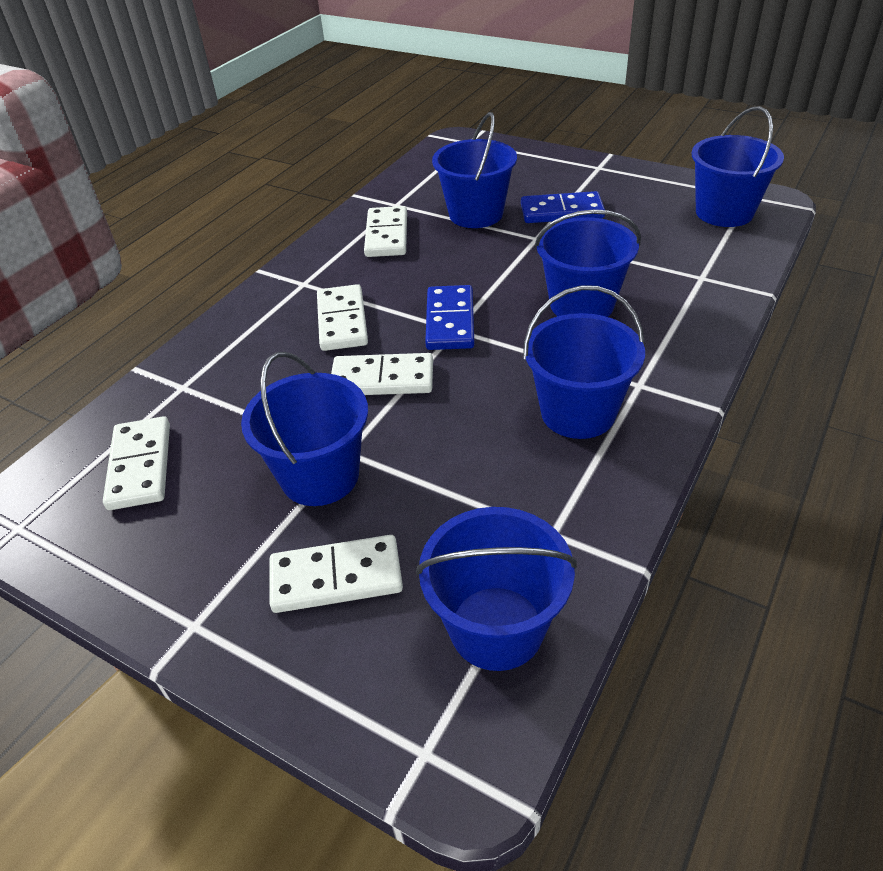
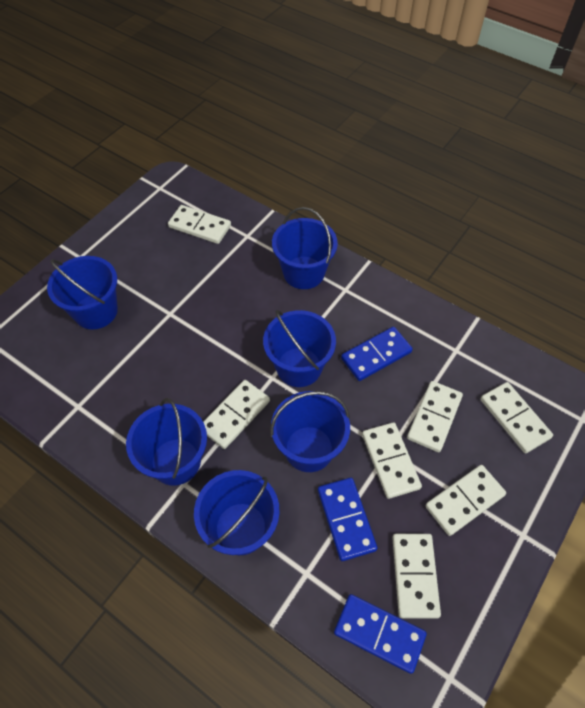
blue domino: 2 -> 3
white domino: 5 -> 7

